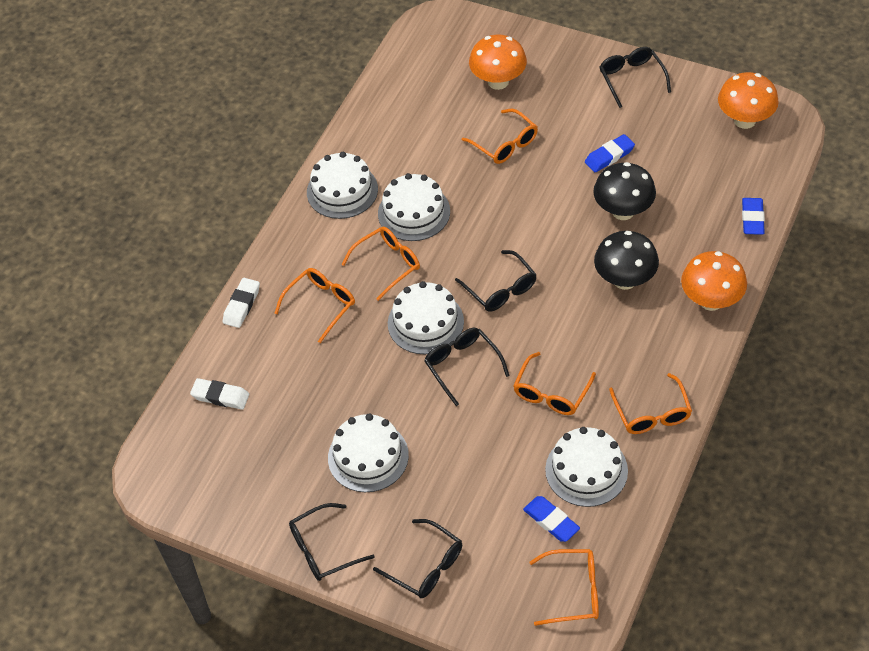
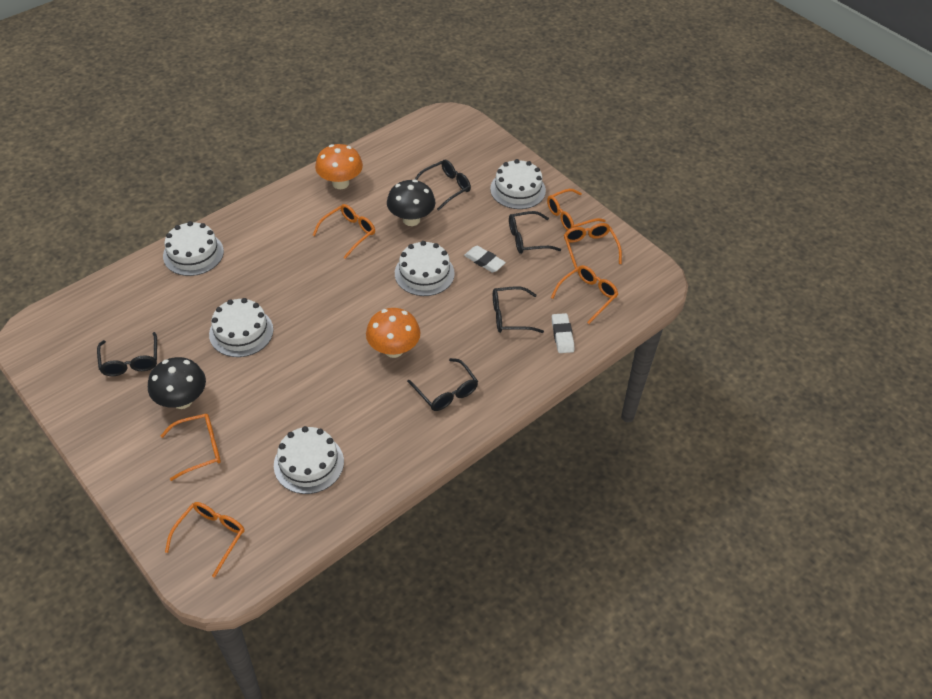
blue eraser: 3 -> 0
orange mushroom: 3 -> 2

